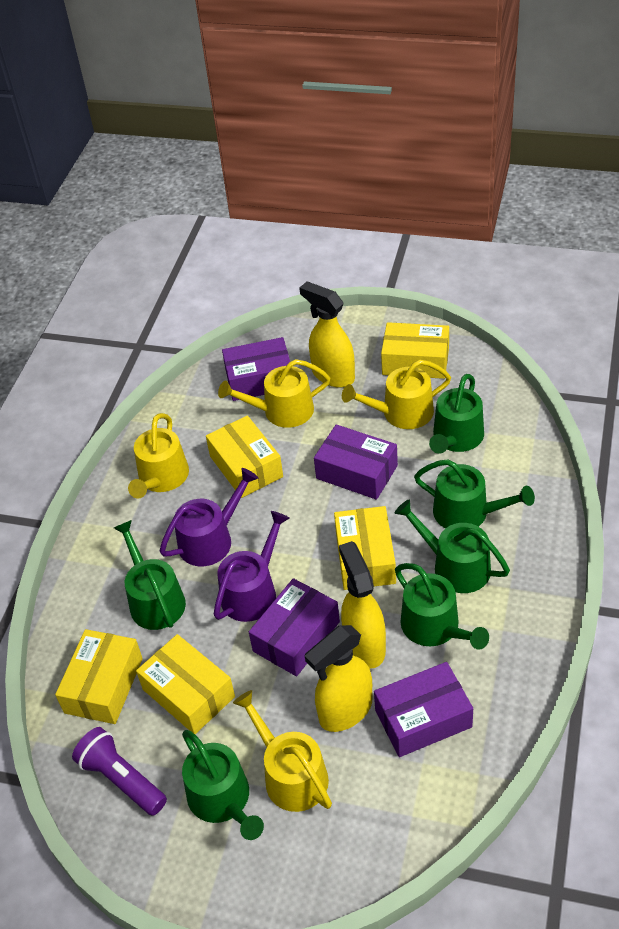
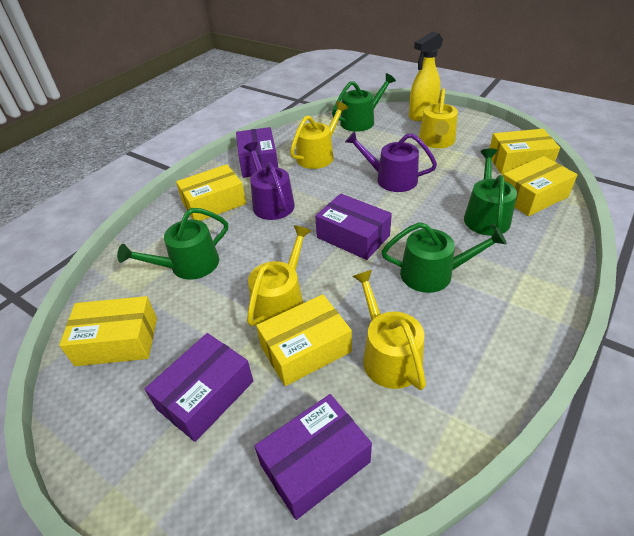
green watering can: 6 -> 4
purple flashlight: 1 -> 0
yellow spray bottle: 3 -> 1

